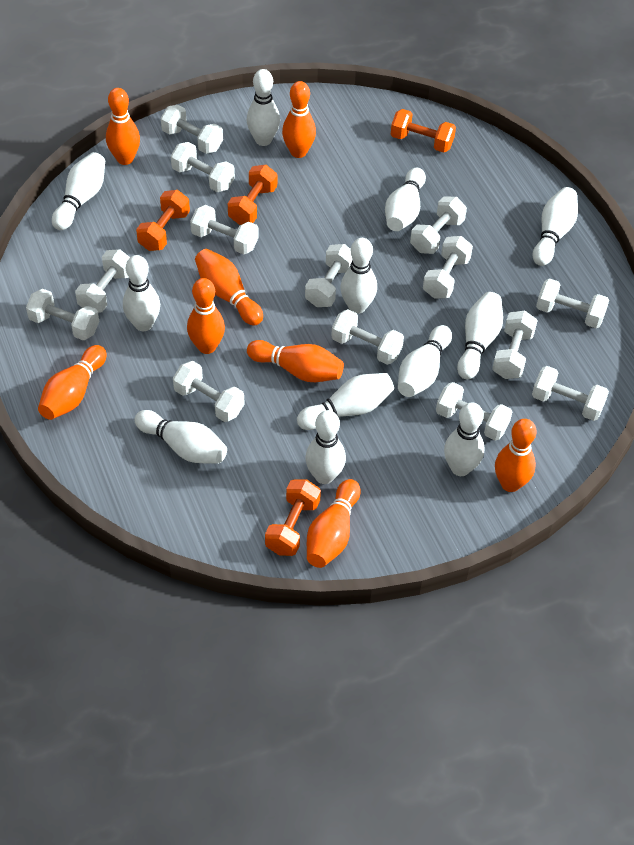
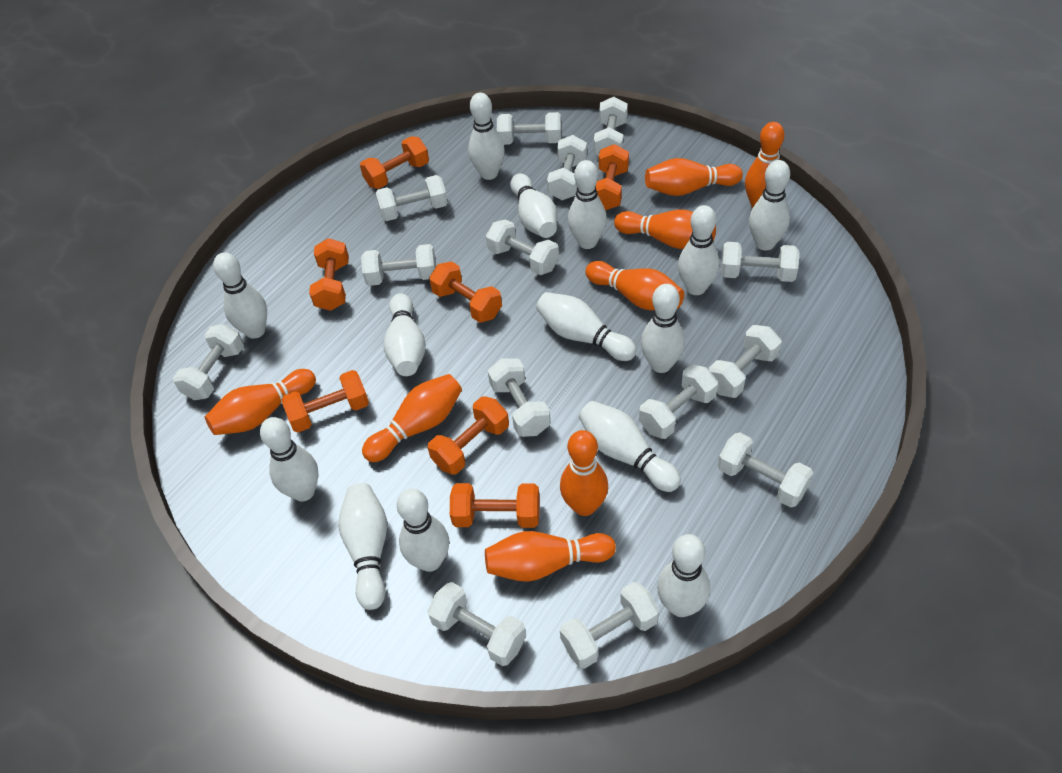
orange dumbbell: 4 -> 7
white bowling pin: 12 -> 14

